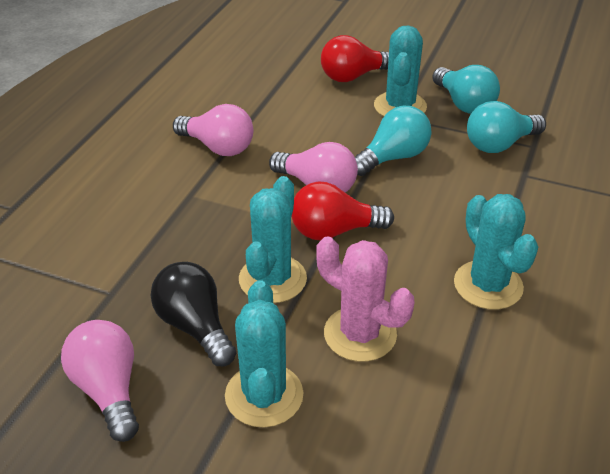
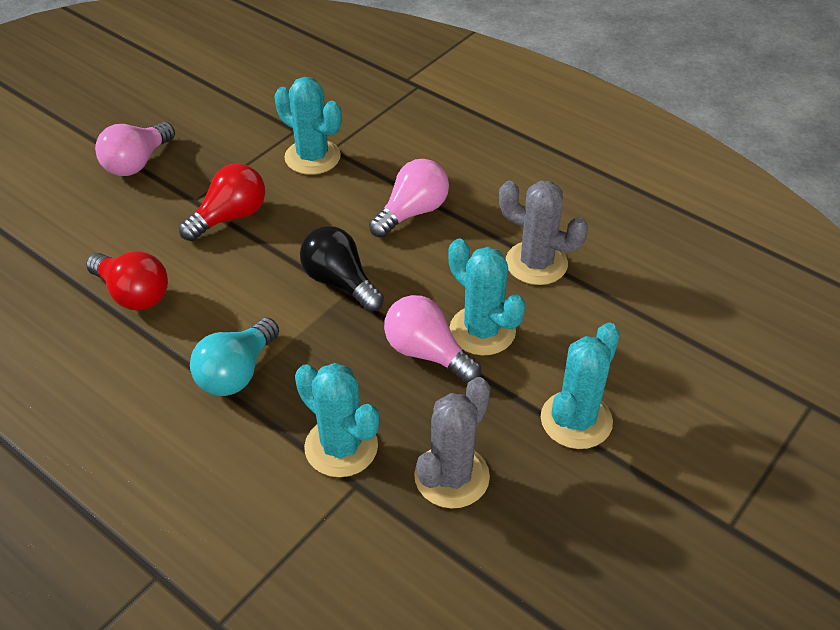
grey cactus: 0 -> 2
pink cactus: 1 -> 0
turquoise light bulb: 3 -> 1

